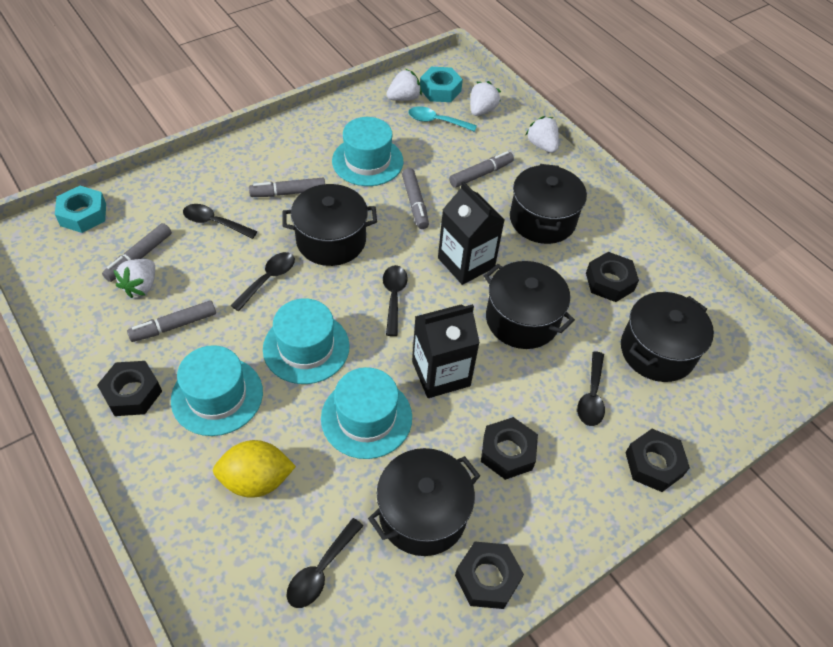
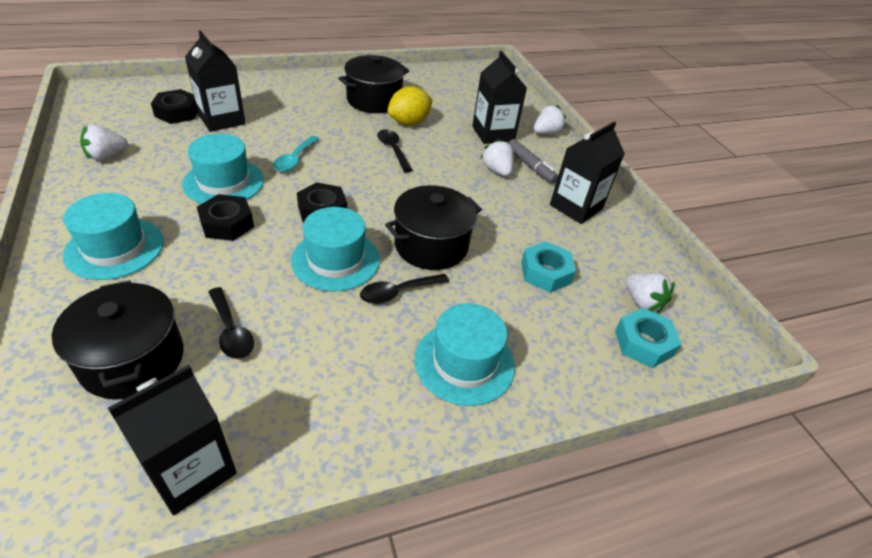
black carton: 2 -> 4
black nut: 5 -> 3
black pot: 5 -> 3
black spoon: 5 -> 3
grey marker: 5 -> 1

